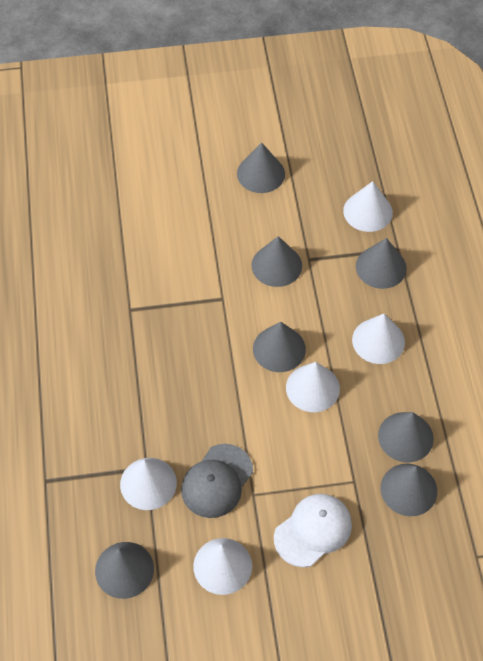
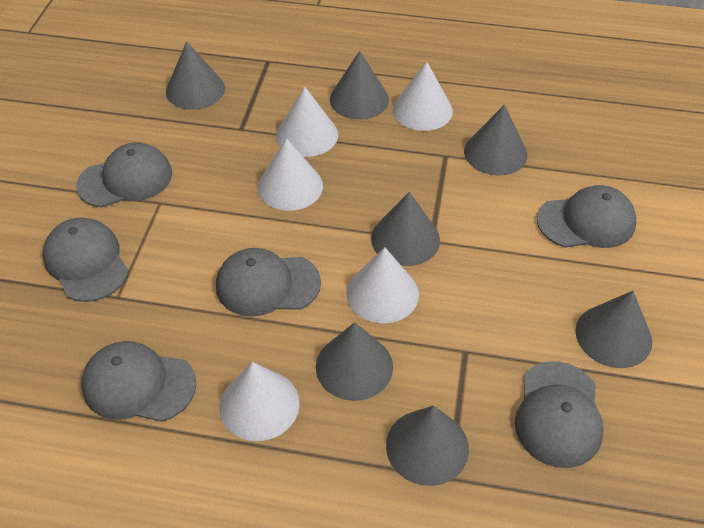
grey cap: 1 -> 6
white cap: 1 -> 0

